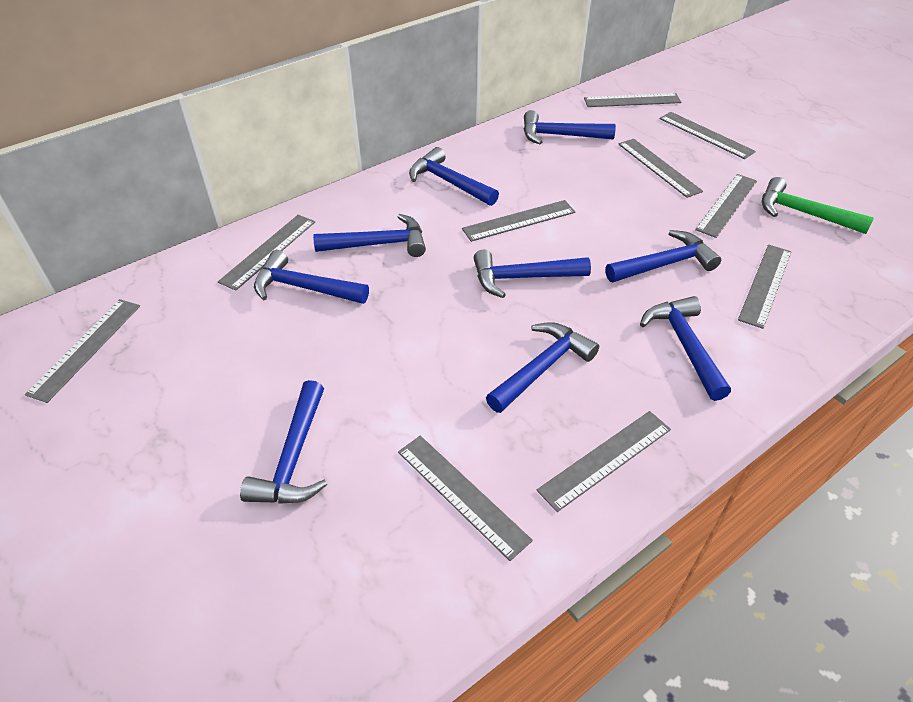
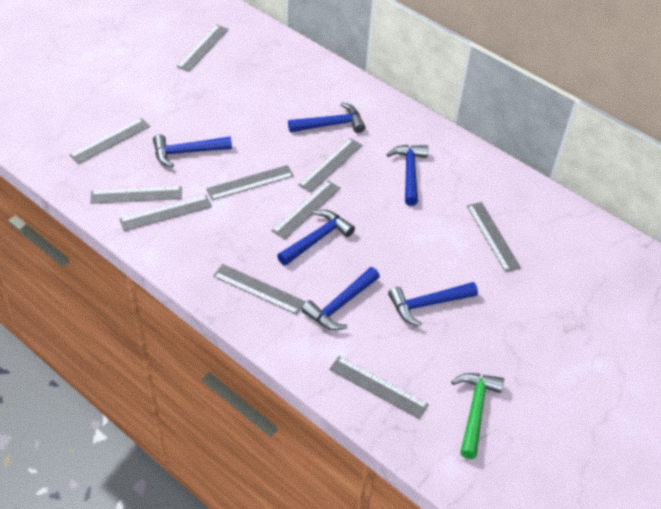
blue hammer: 9 -> 6

